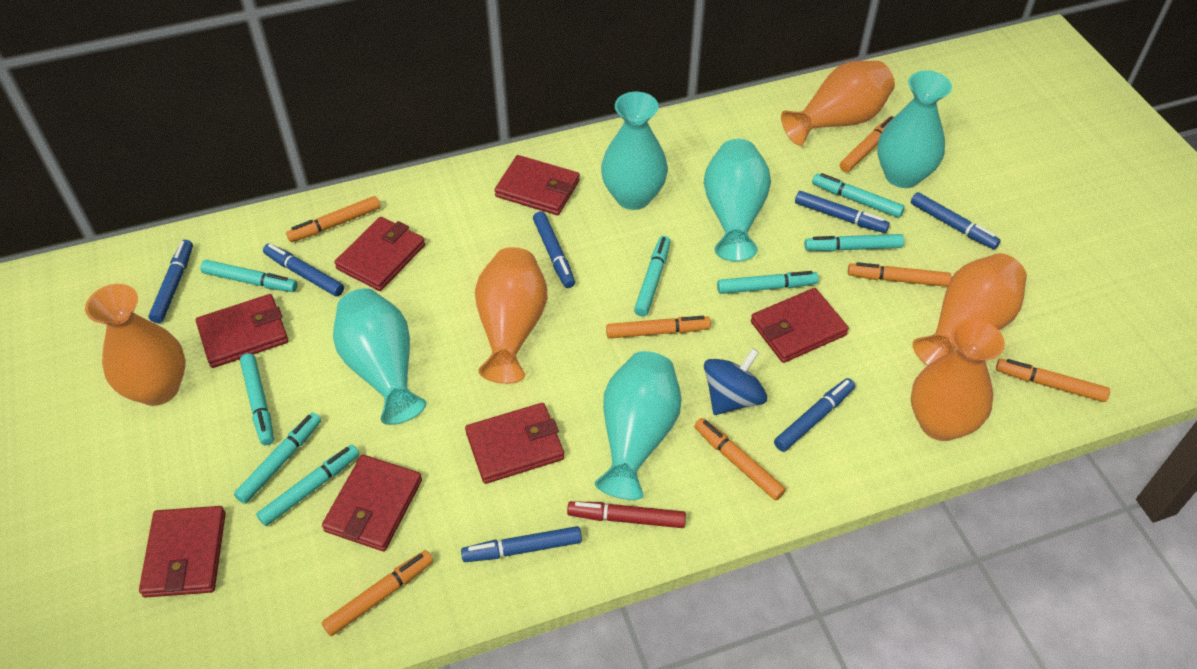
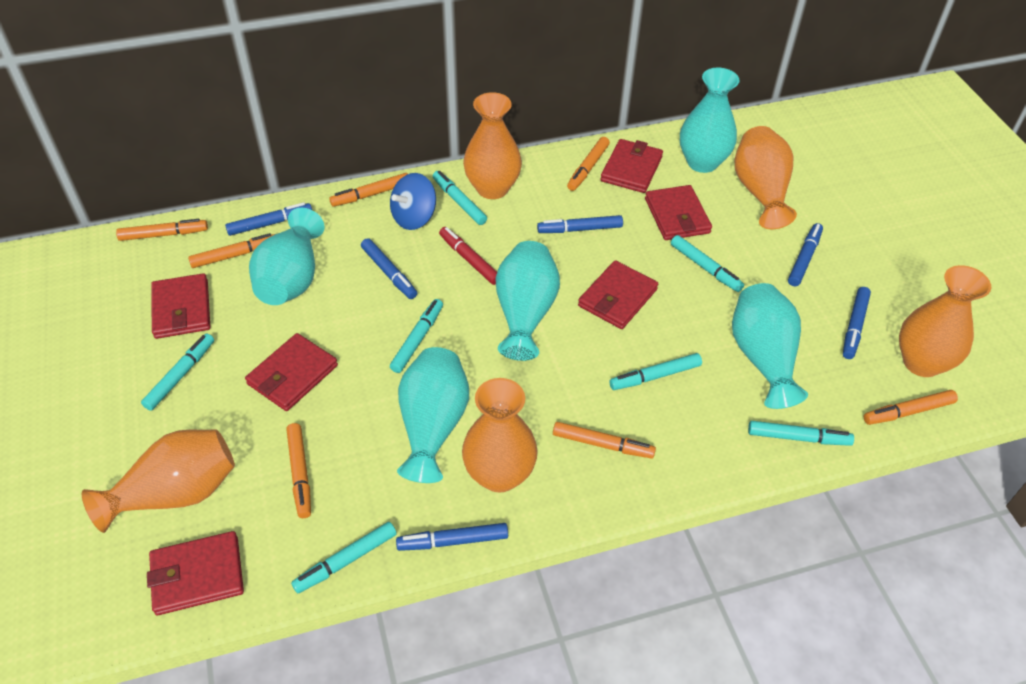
blue marker: 7 -> 6
red wallet: 7 -> 6
turquoise marker: 8 -> 7

